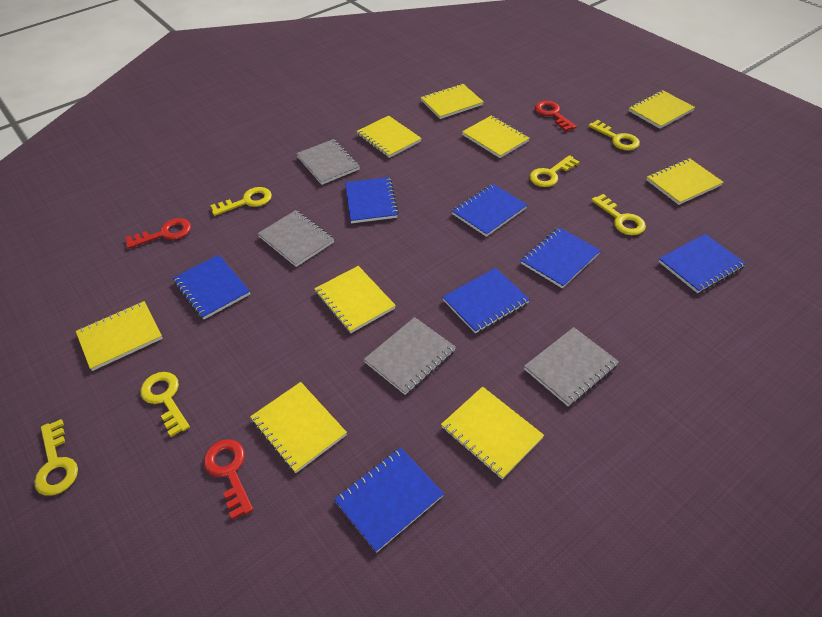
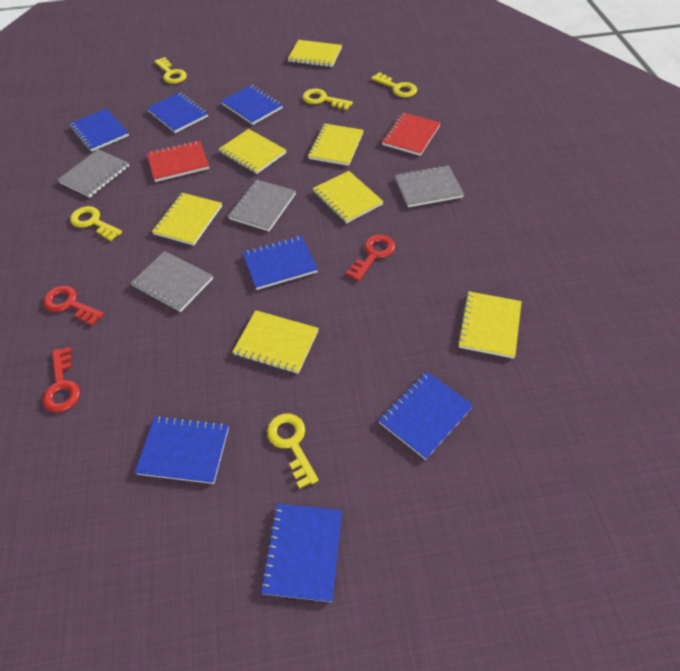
red notebook: 0 -> 2
yellow key: 6 -> 5
yellow notebook: 9 -> 7

